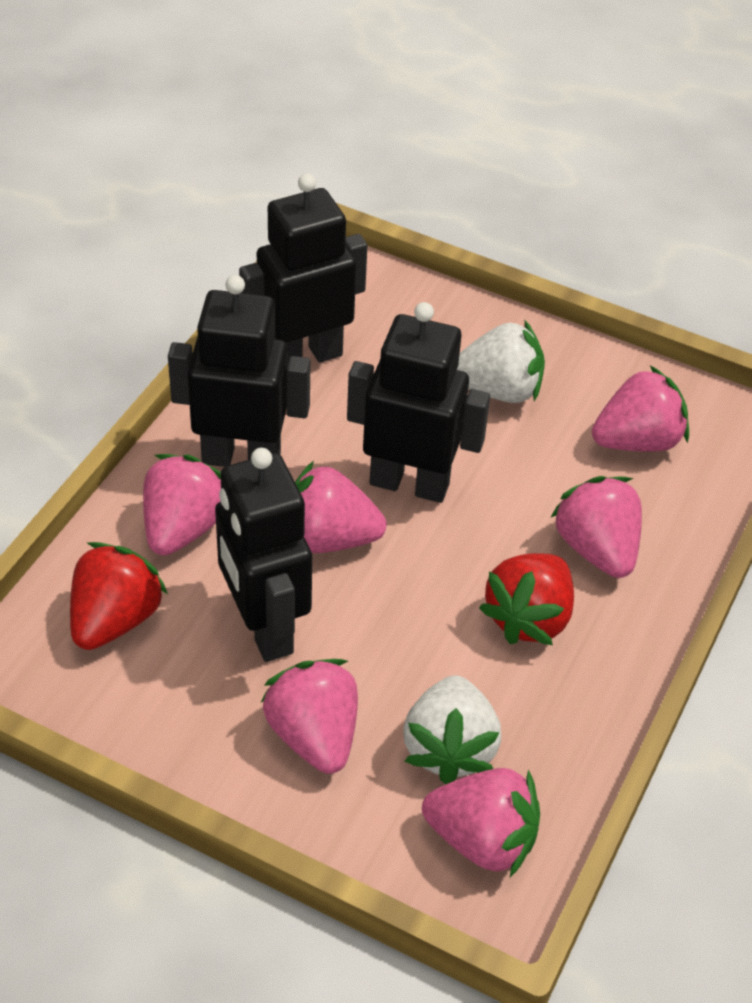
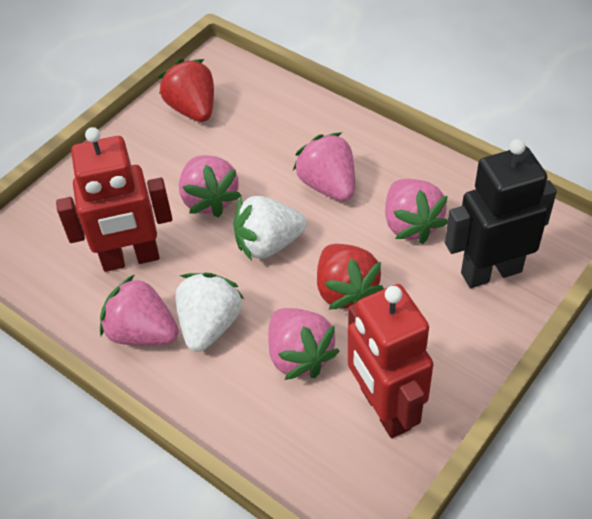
black robot: 4 -> 1
pink strawberry: 6 -> 5
red robot: 0 -> 2

